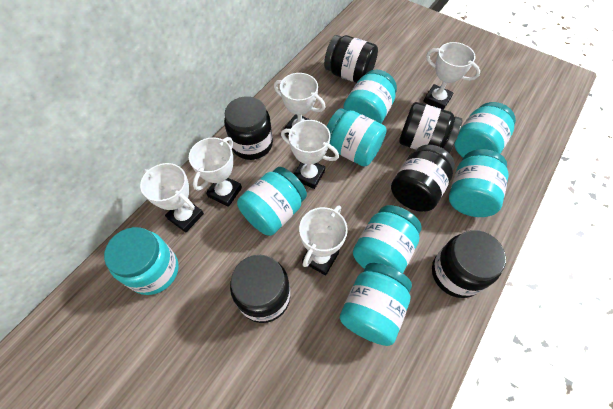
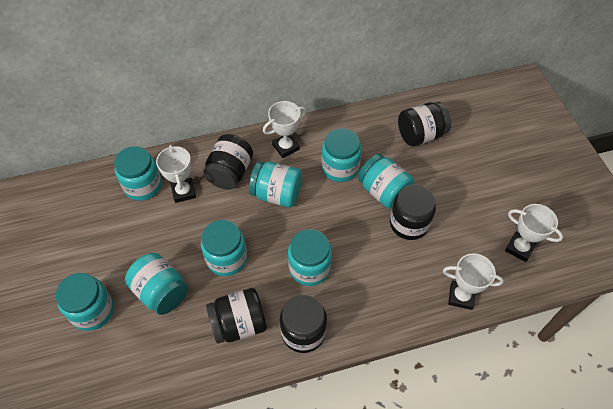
black jar: 6 -> 5
white trophy: 6 -> 4

